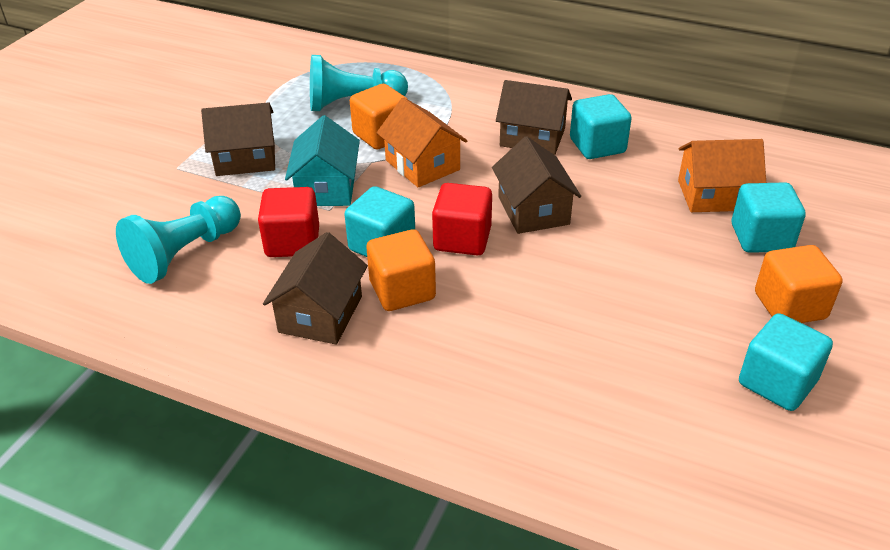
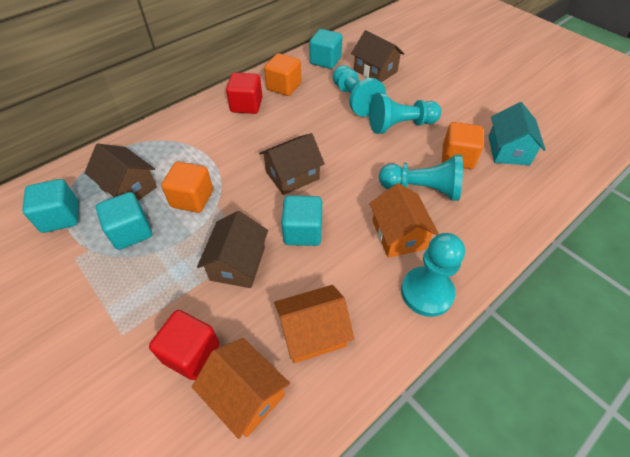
orange house: 2 -> 3
turquoise pawn: 2 -> 4

